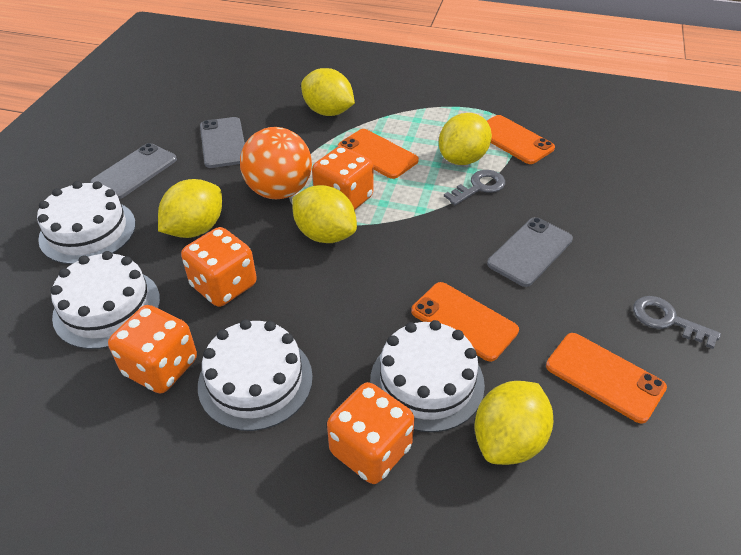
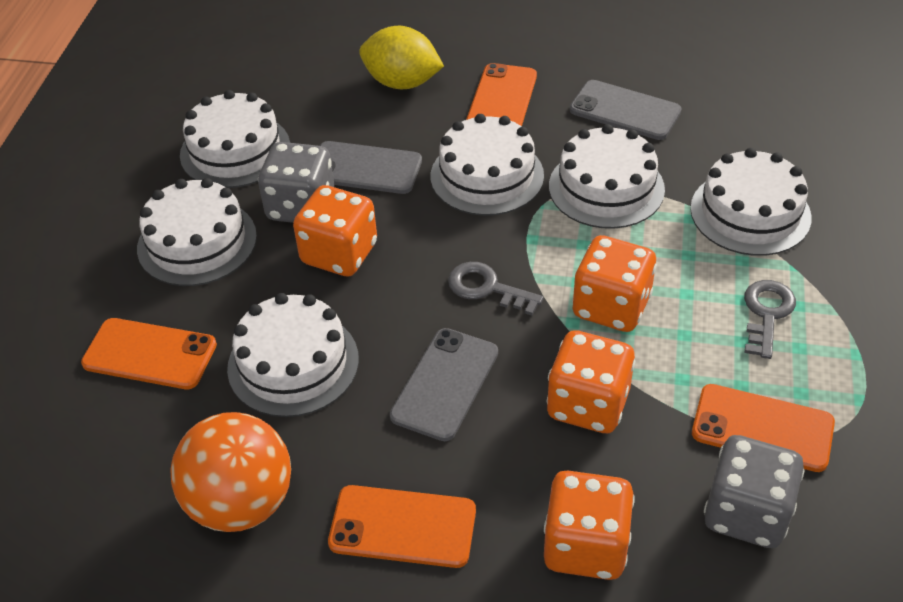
grey dice: 0 -> 2
white cake: 4 -> 6
yellow lemon: 5 -> 1

